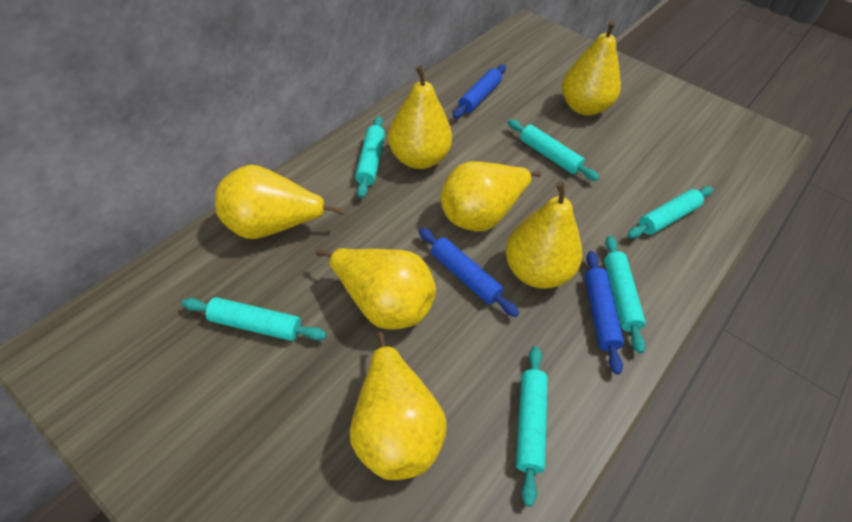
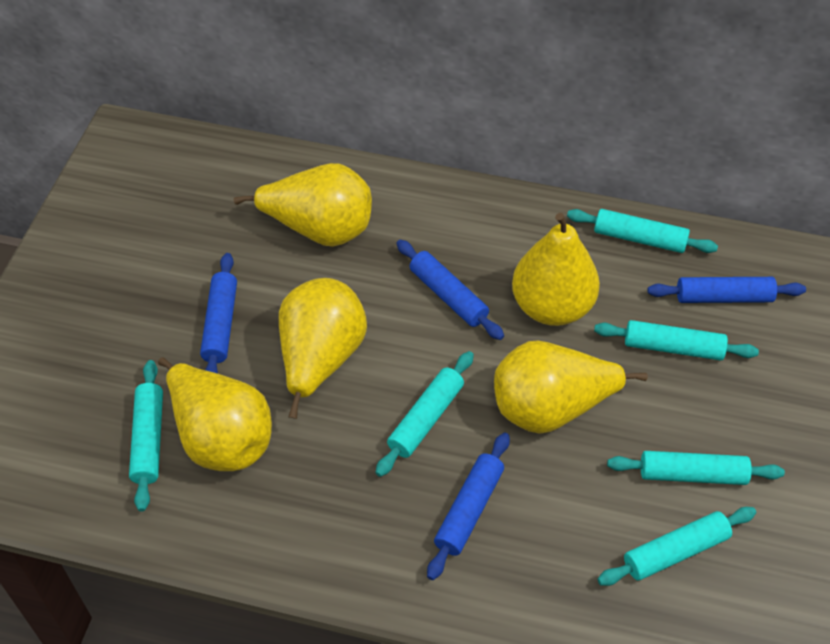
blue rolling pin: 3 -> 4
yellow pear: 7 -> 5

